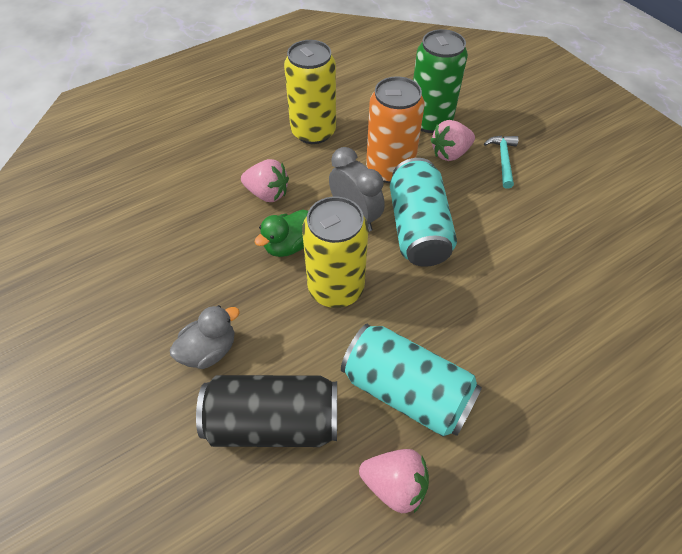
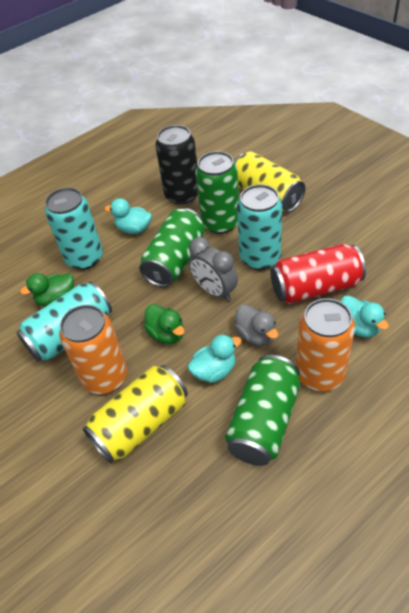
green can: 1 -> 3
green duck: 1 -> 2
orange can: 1 -> 2
pink strawberry: 3 -> 0
red can: 0 -> 1
turquoise can: 2 -> 3
turquoise duck: 0 -> 3
turquoise hammer: 1 -> 0

